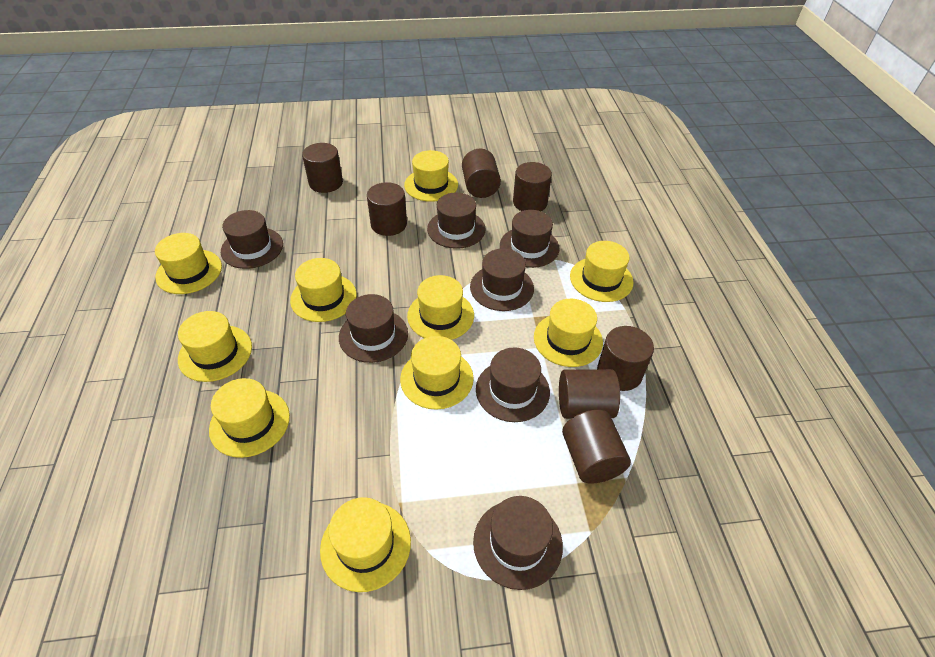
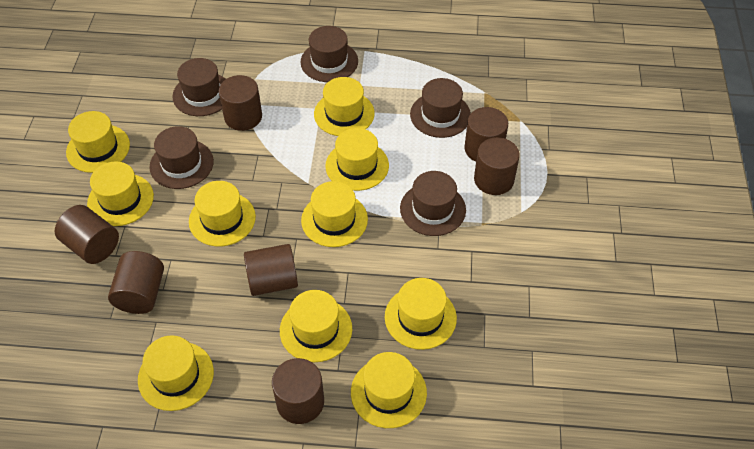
brown hat: 7 -> 5

